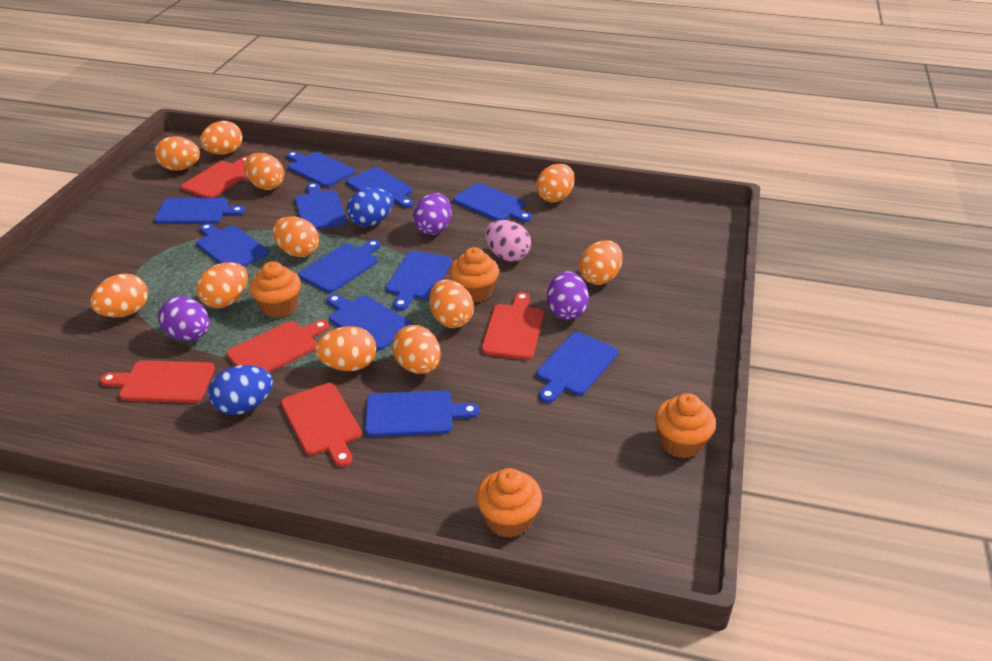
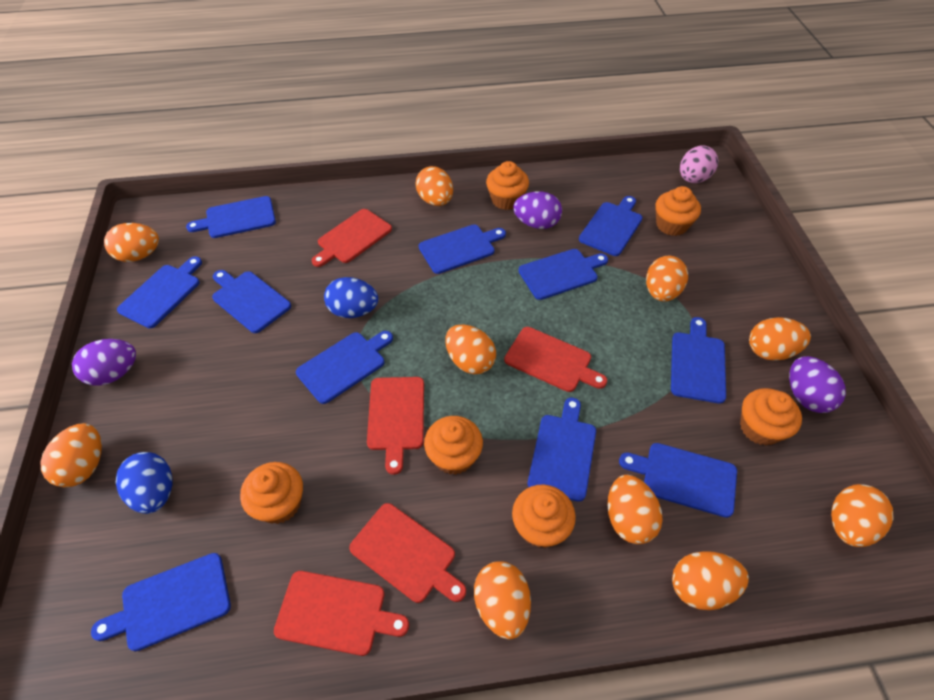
orange cupcake: 4 -> 6
orange egg: 11 -> 10

